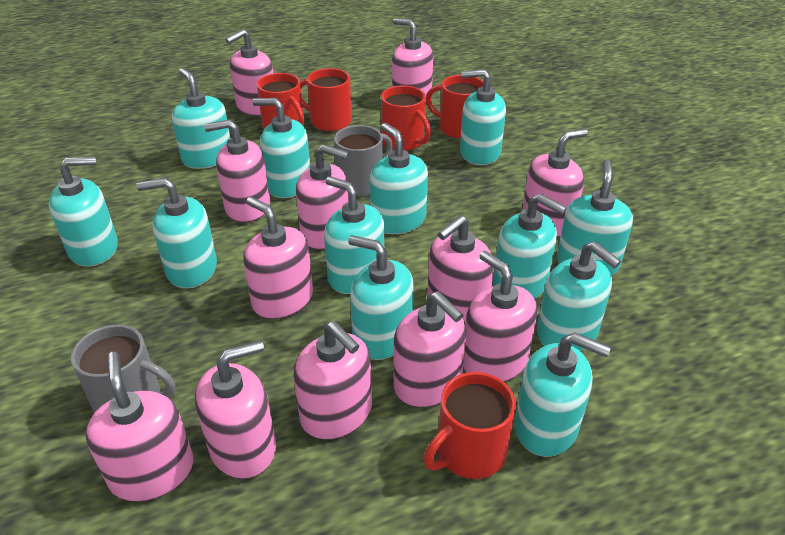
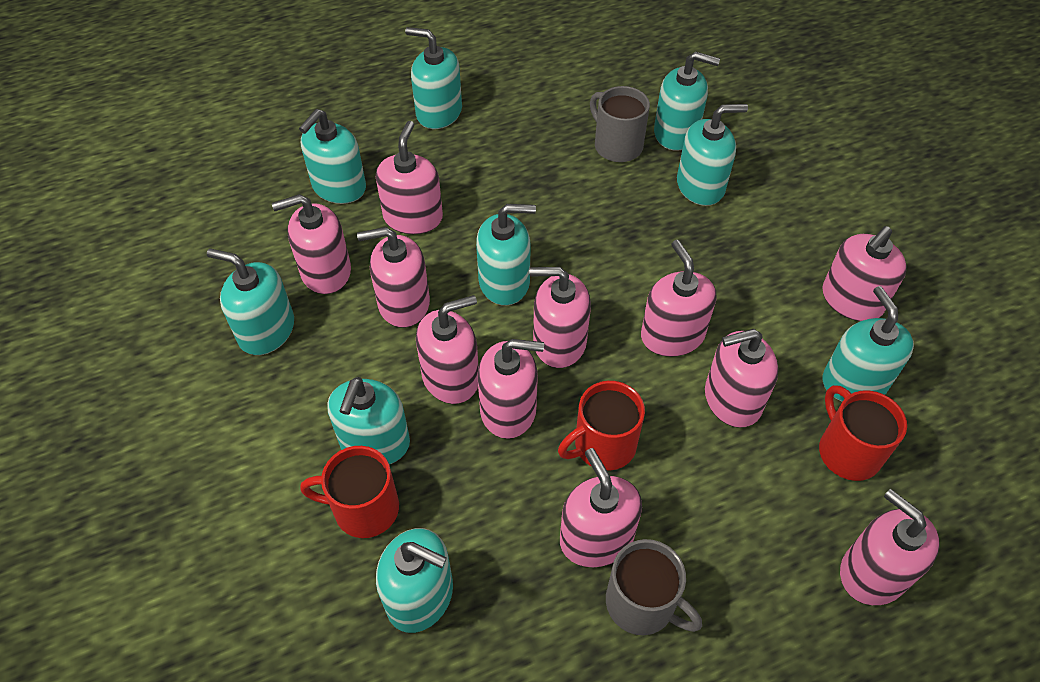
pink soap dispenser: 12 -> 11
red mug: 5 -> 3
turquoise soap dispenser: 12 -> 9

